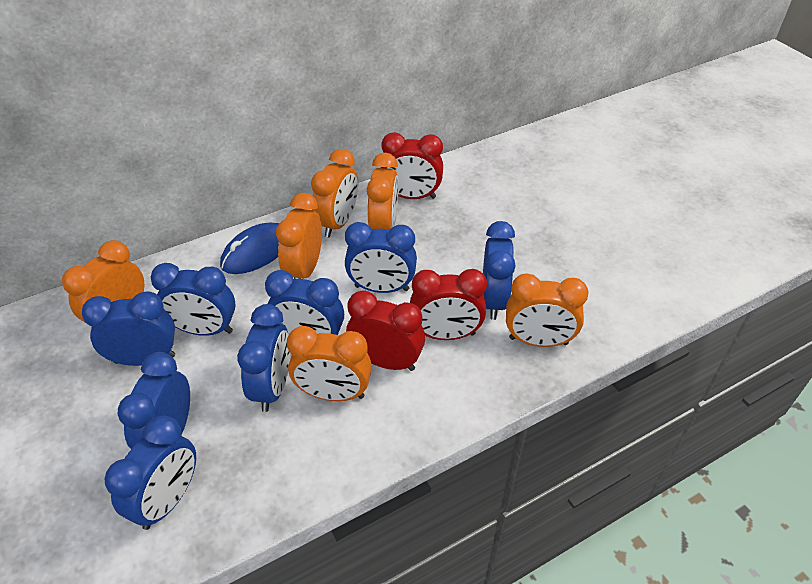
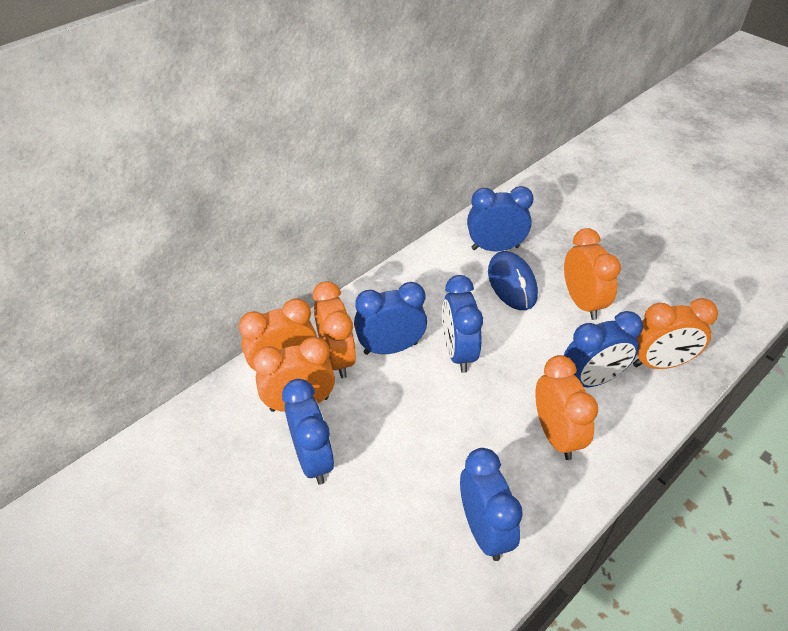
blue clock: 8 -> 6
red clock: 3 -> 0

